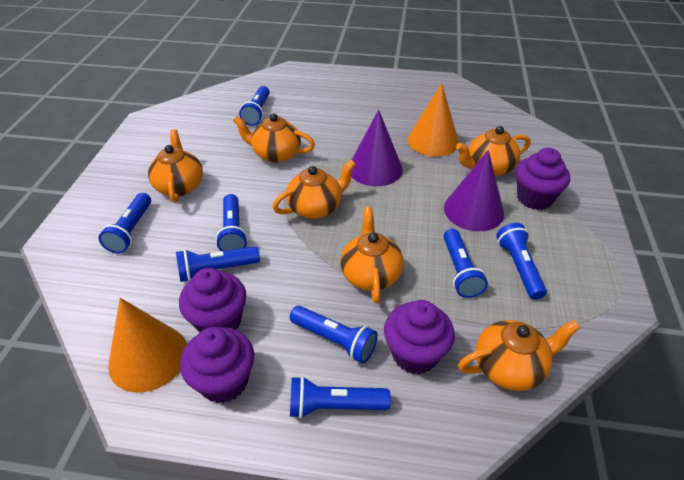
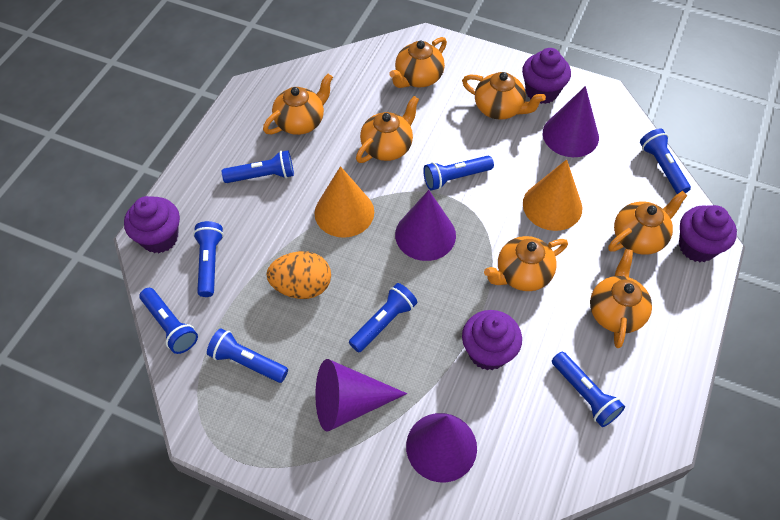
orange egg: 0 -> 1
orange teapot: 6 -> 7
purple cone: 2 -> 4

